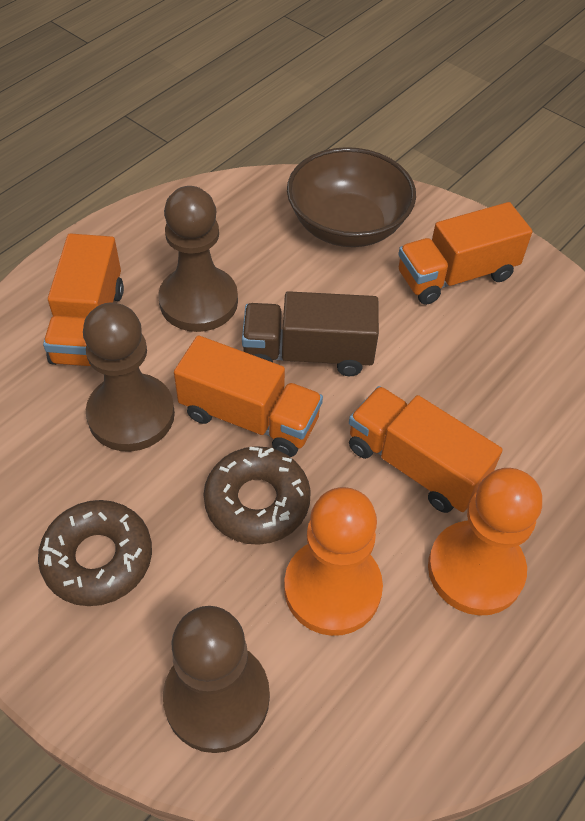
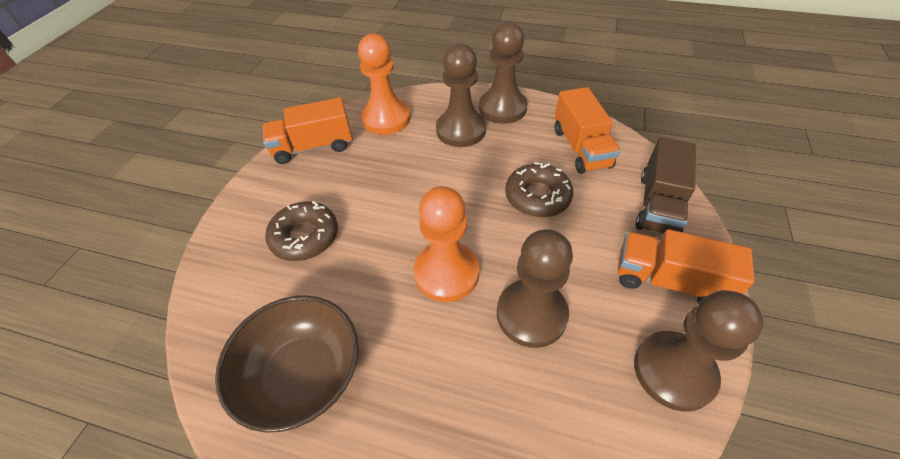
brown pawn: 3 -> 4
orange truck: 4 -> 3

